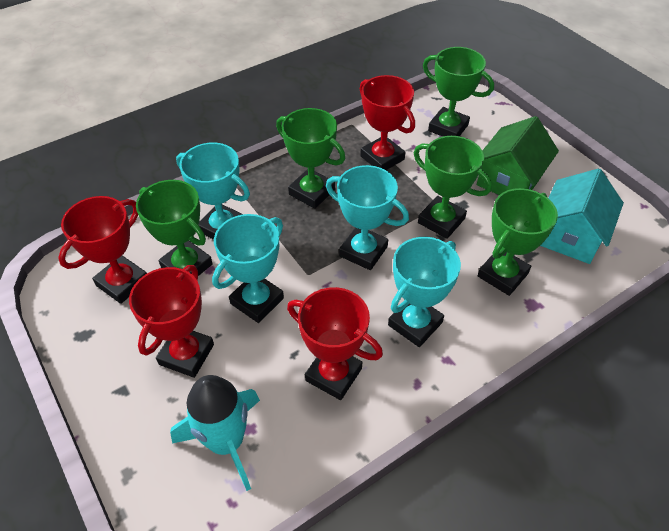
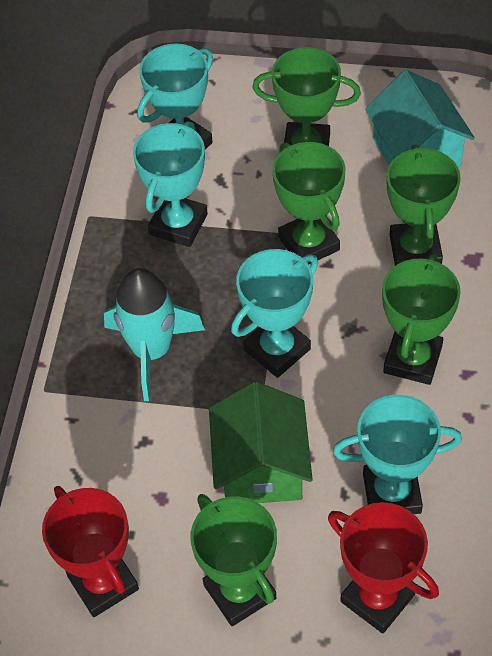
red trophy: 4 -> 2

